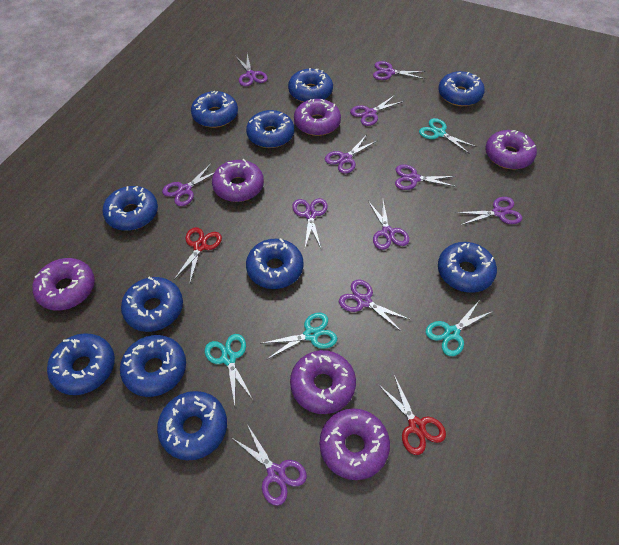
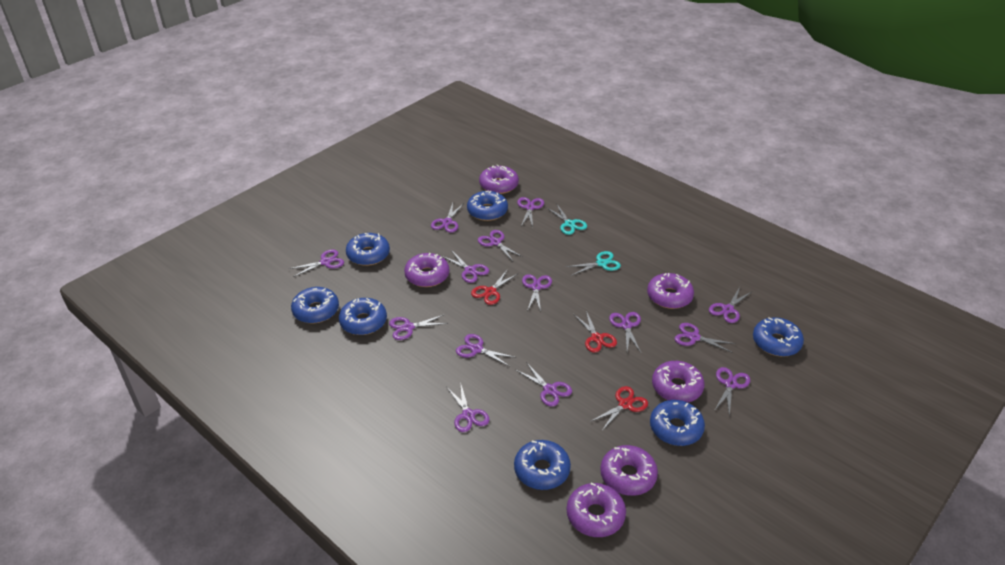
blue donut: 11 -> 7
purple scissors: 11 -> 14
red scissors: 2 -> 3
turquoise scissors: 4 -> 2

